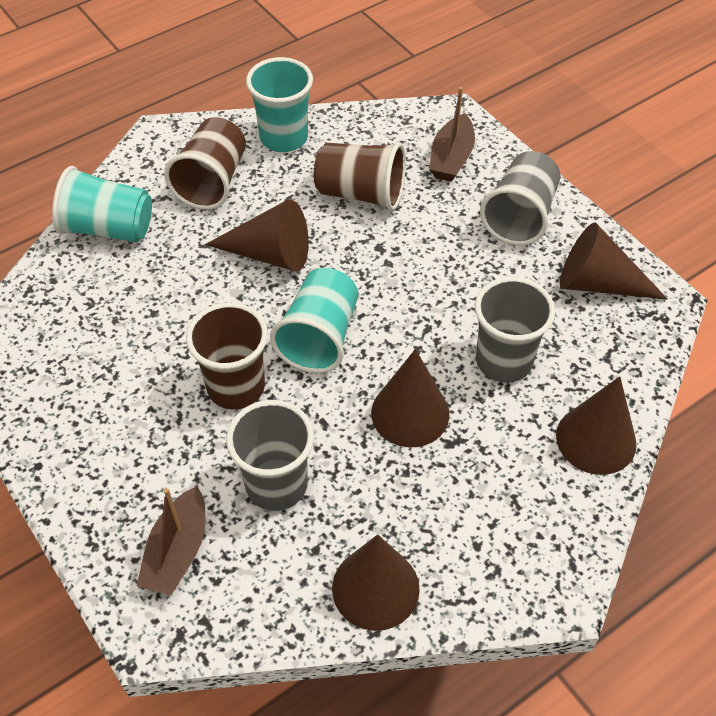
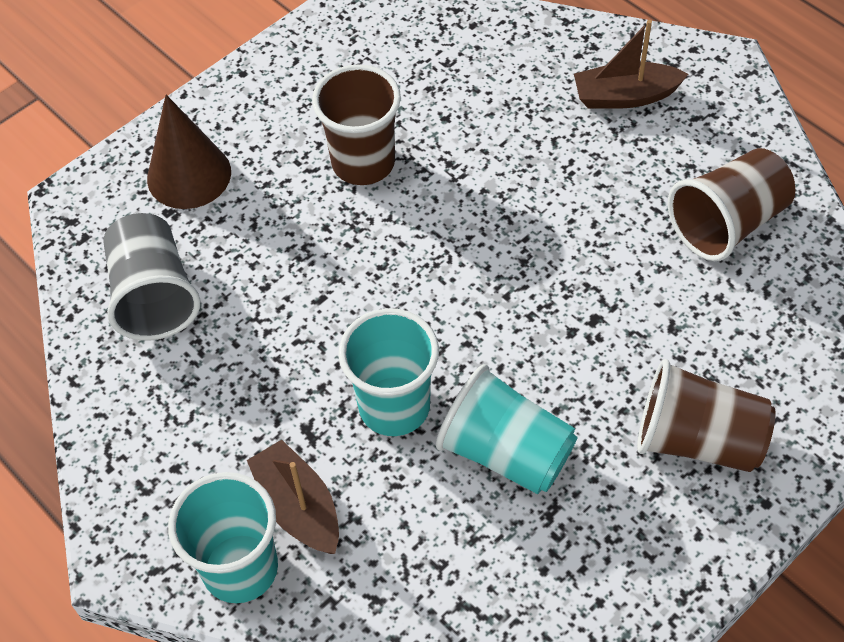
brown cone: 5 -> 1
grey cup: 3 -> 1

